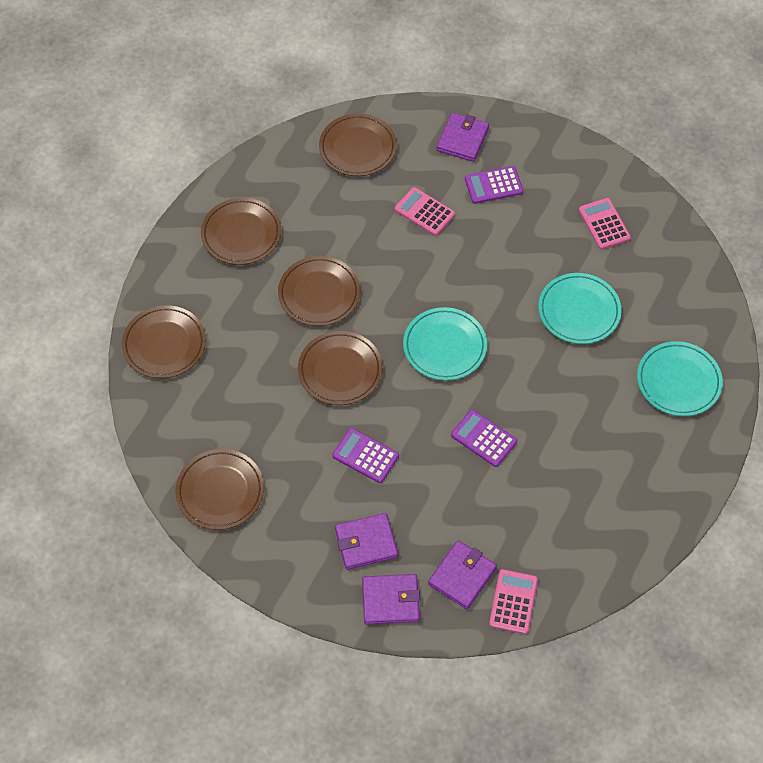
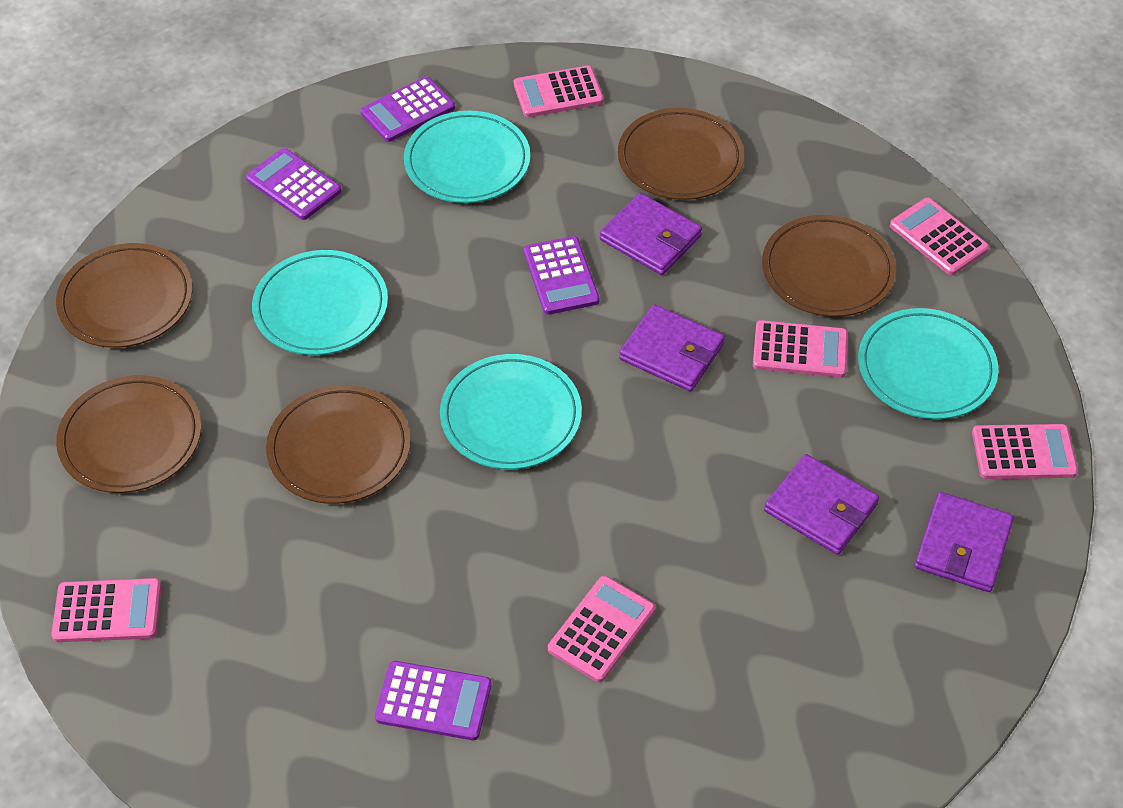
brown plate: 6 -> 5
pink calculator: 3 -> 6
purple calculator: 3 -> 4
turquoise plate: 3 -> 4

